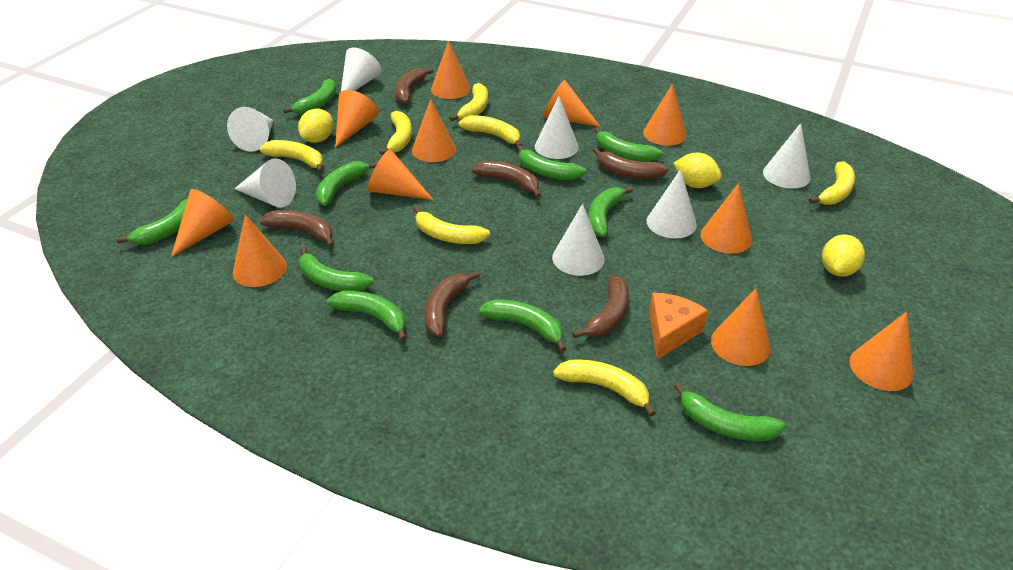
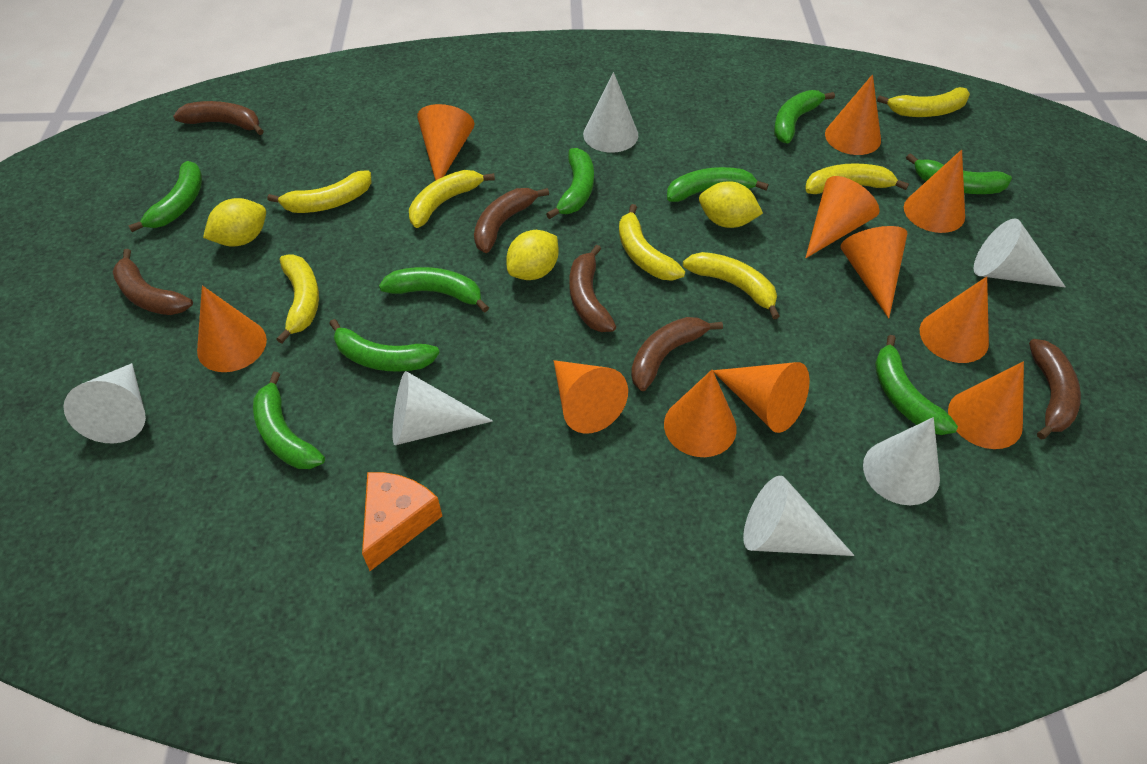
green banana: 10 -> 9
white cone: 7 -> 6

